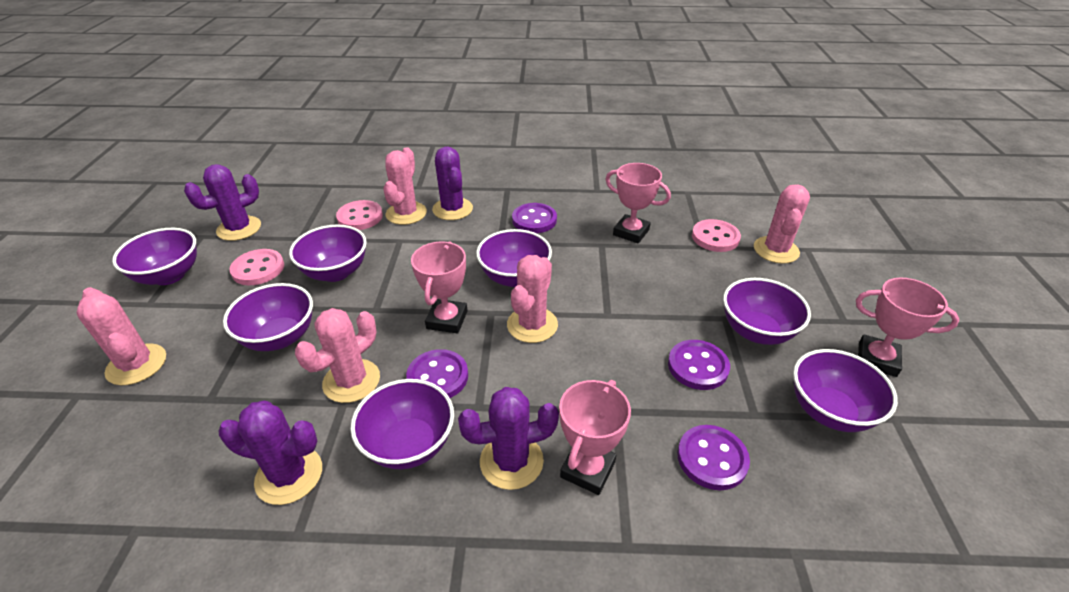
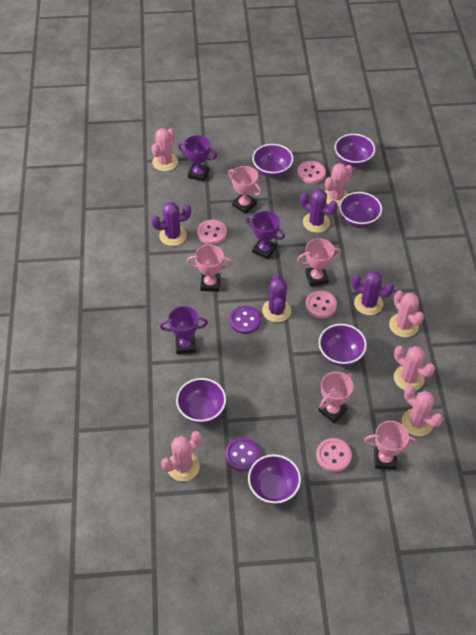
pink button: 3 -> 4
pink cactus: 5 -> 6
pink trophy: 4 -> 5
purple bowl: 7 -> 6
purple button: 4 -> 2
purple trophy: 0 -> 3

